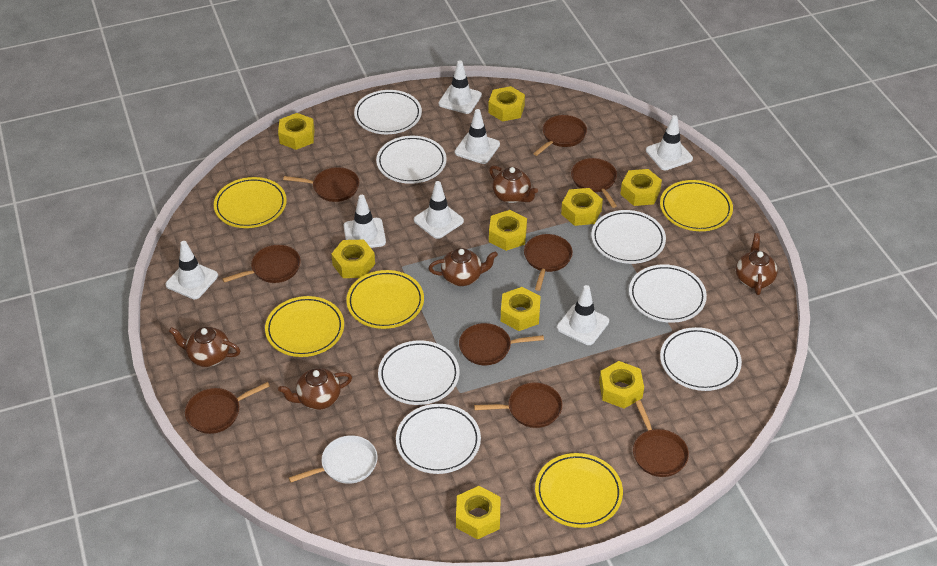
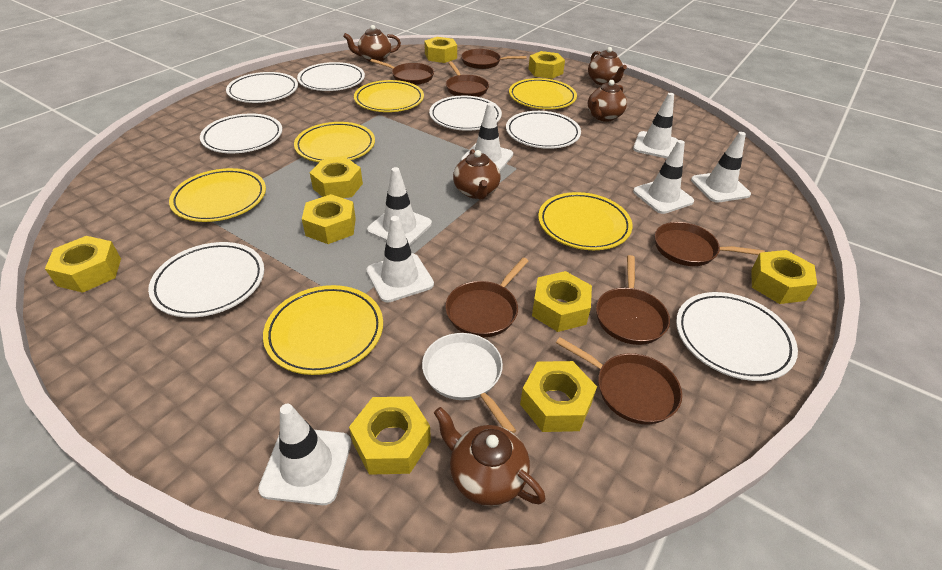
brown pan: 9 -> 7
yellow plate: 5 -> 6

